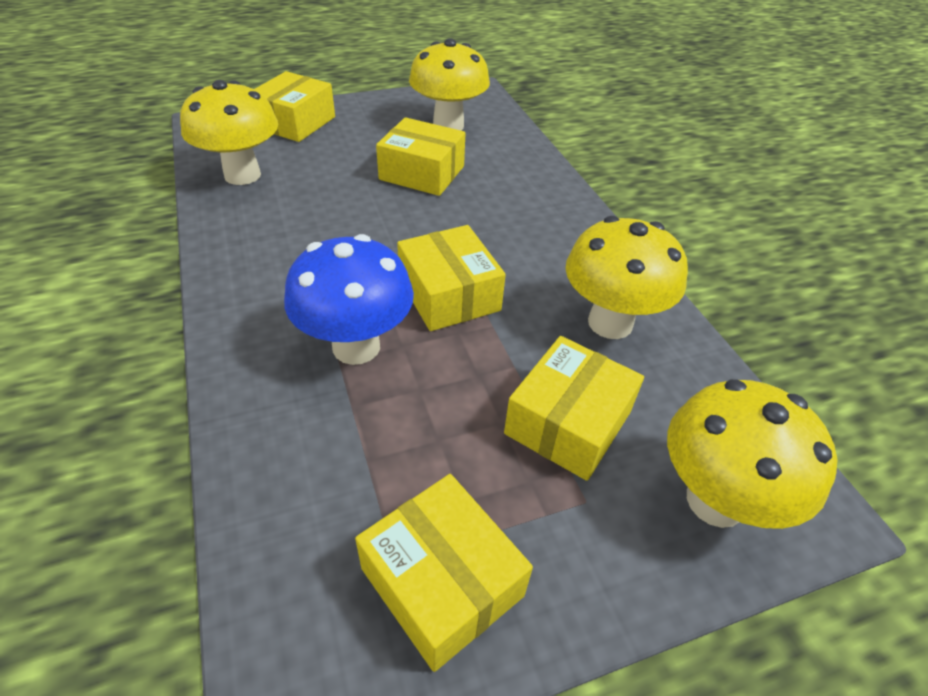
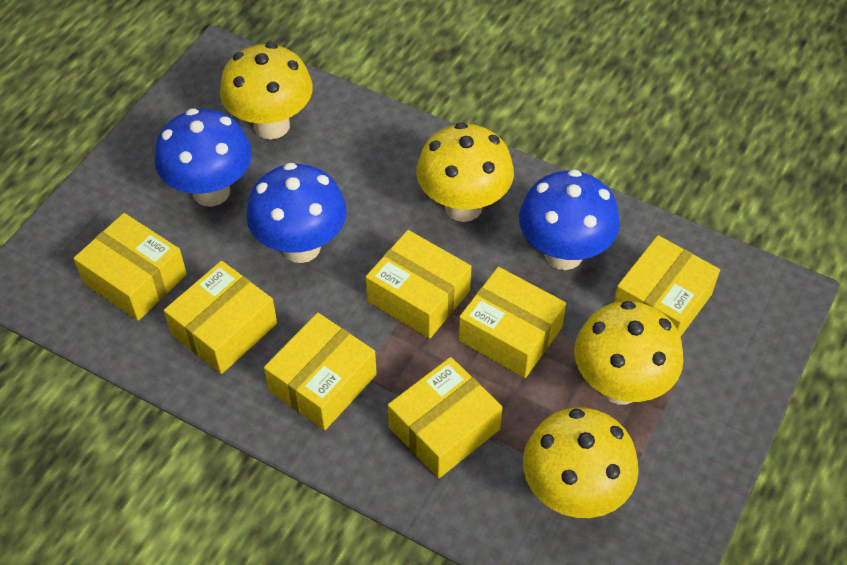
blue mushroom: 1 -> 3
yellow box: 5 -> 7

